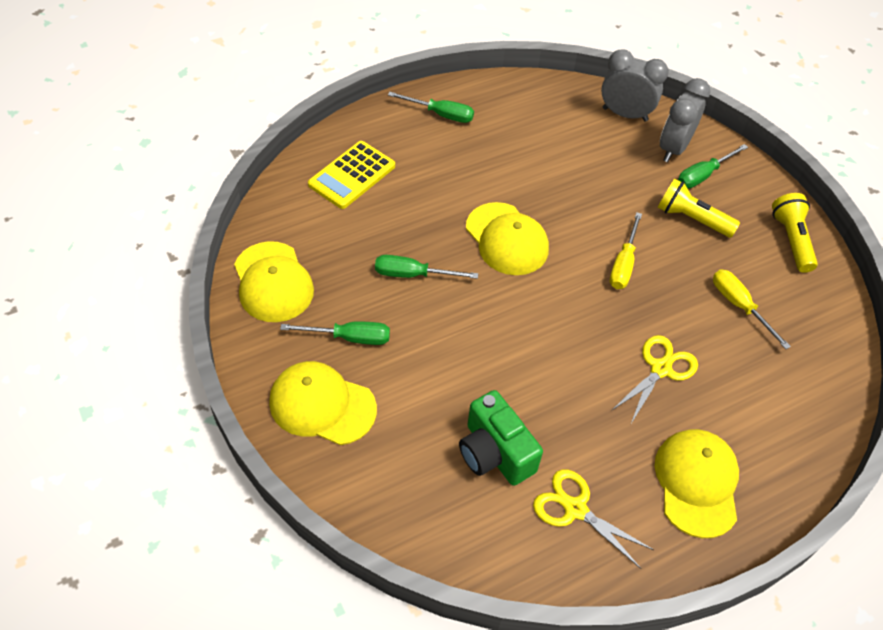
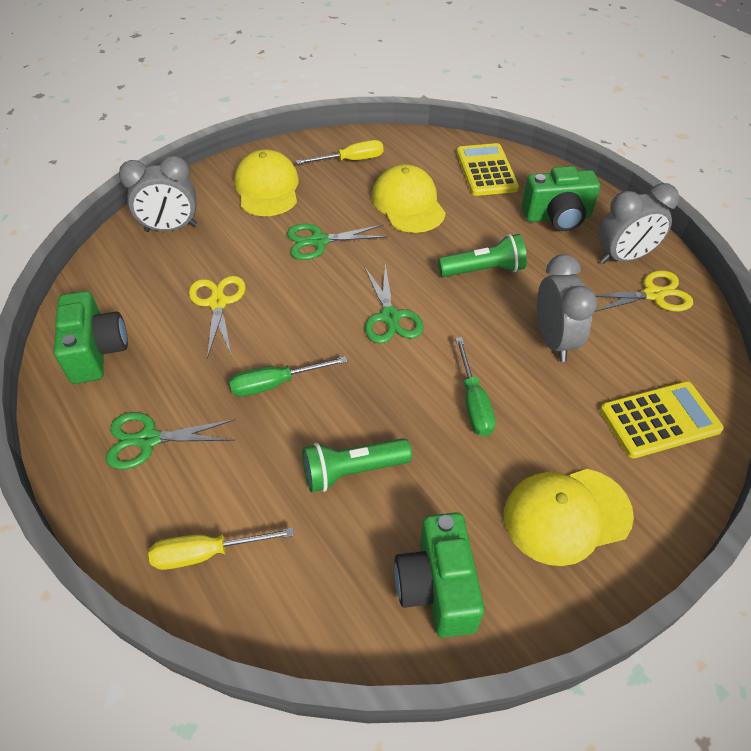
green camera: 1 -> 3
green flashlight: 0 -> 2
green scissors: 0 -> 3
green screwdriver: 4 -> 2
grey clock: 2 -> 3
yellow calculator: 1 -> 2
yellow cap: 4 -> 3
yellow flashlight: 2 -> 0

